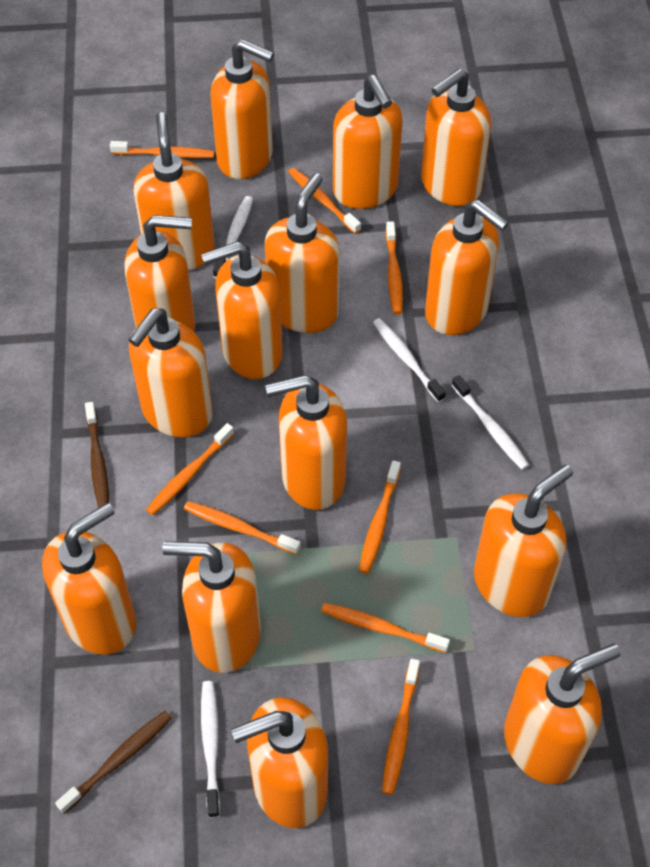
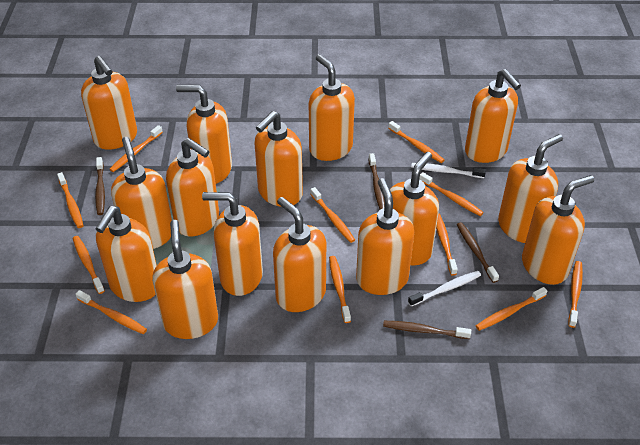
brown toothbrush: 2 -> 4
orange toothbrush: 8 -> 11
white toothbrush: 4 -> 2

